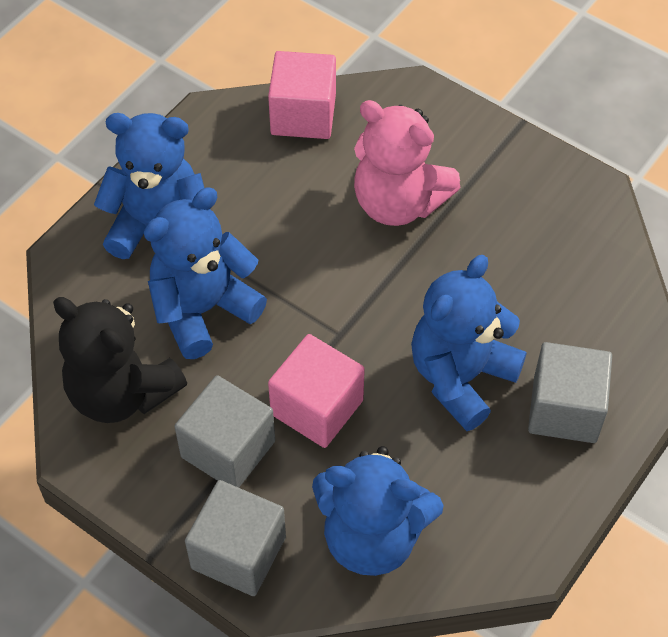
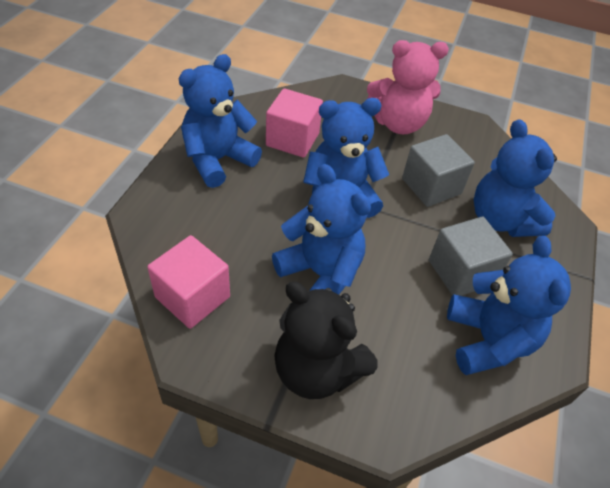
blue teddy bear: 4 -> 5
grey cube: 3 -> 2

